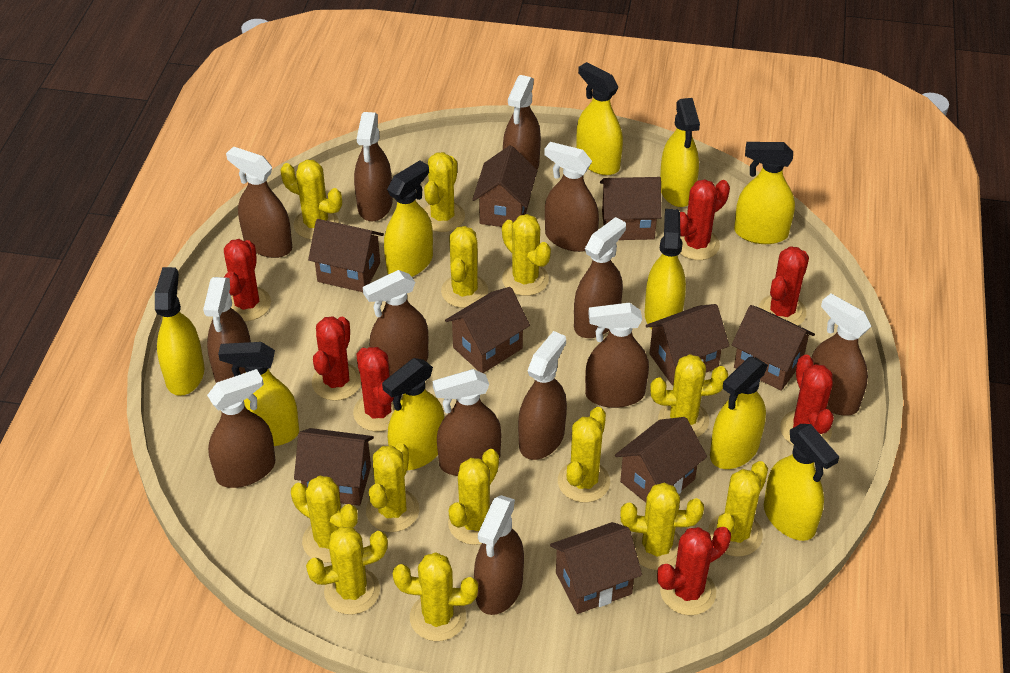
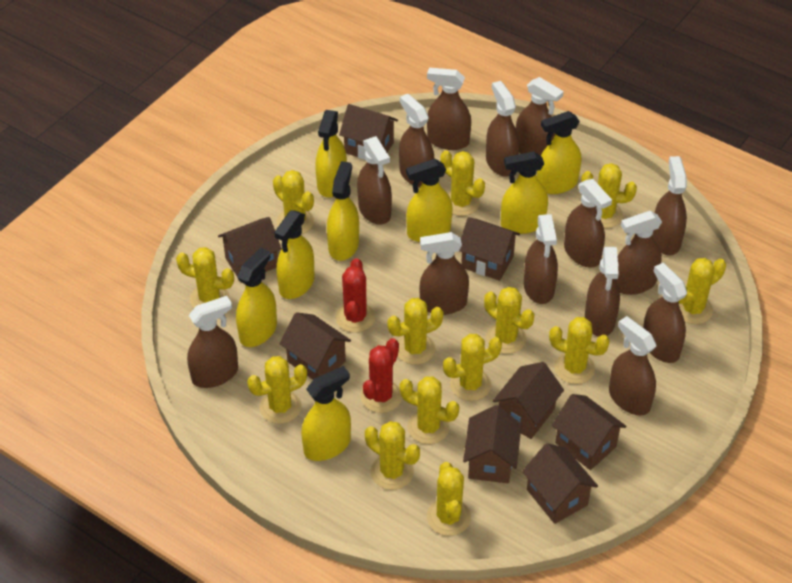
brown house: 9 -> 8
brown spray bottle: 13 -> 14
red cactus: 7 -> 2
yellow spray bottle: 10 -> 8

